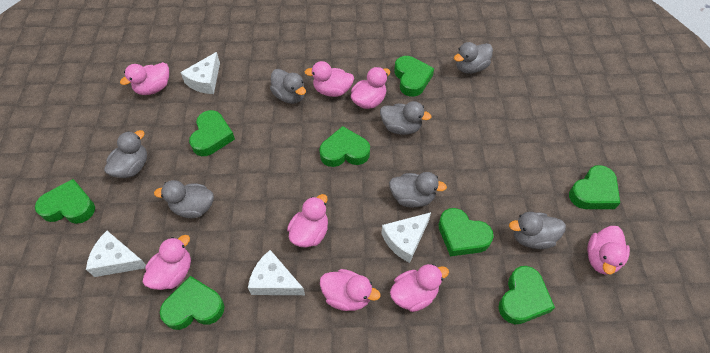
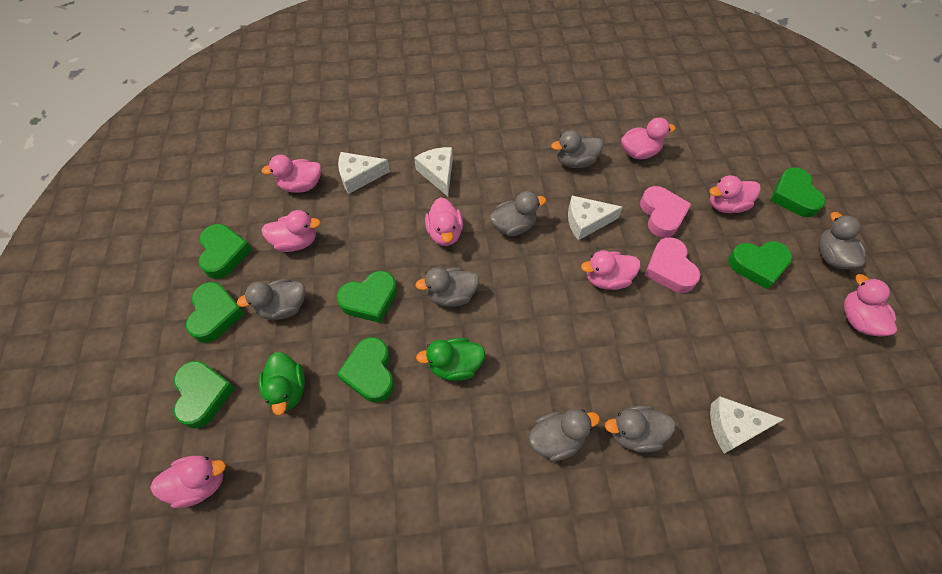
green duck: 0 -> 2
green heart: 8 -> 7
pink heart: 0 -> 2

